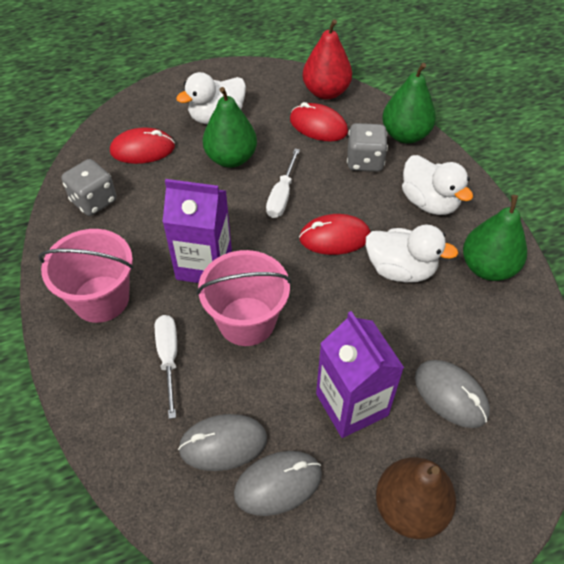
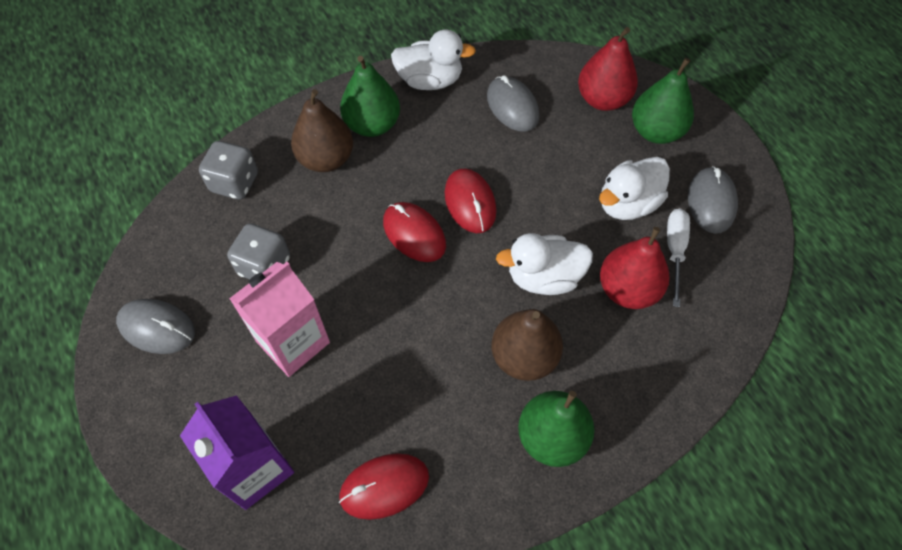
brown pear: 1 -> 2
pink bucket: 2 -> 0
pink carton: 0 -> 1
purple carton: 2 -> 1
red pear: 1 -> 2
white screwdriver: 2 -> 1

